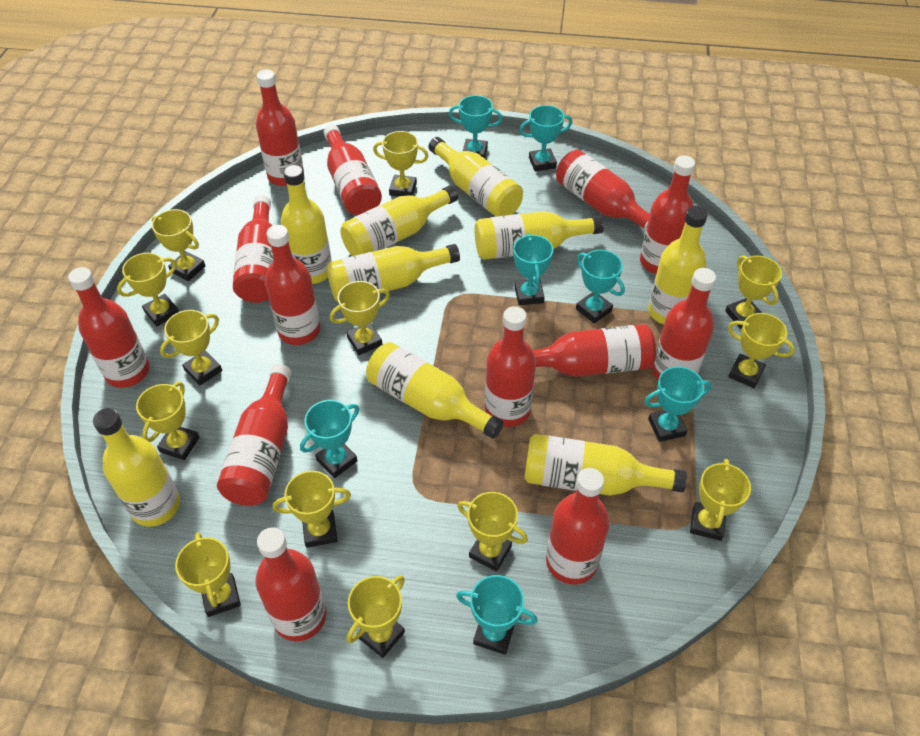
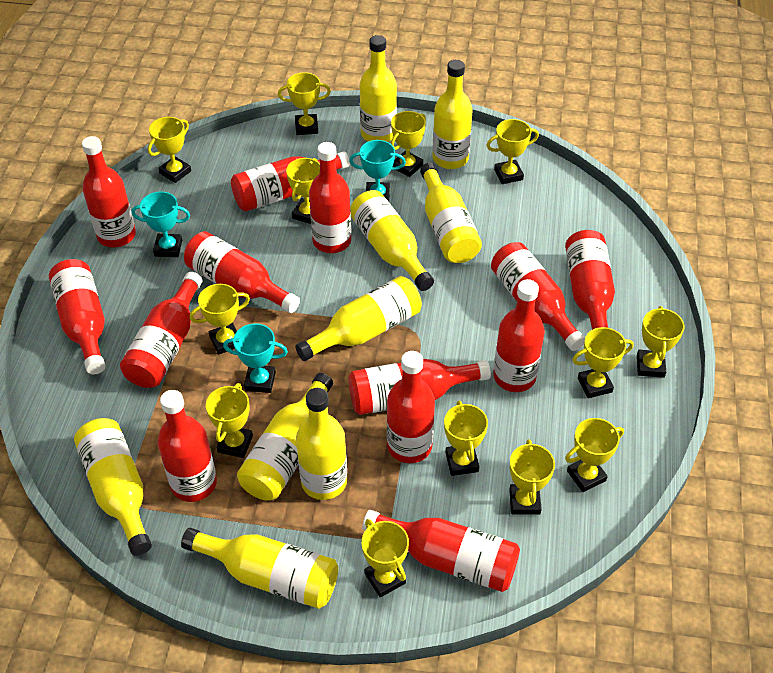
turquoise trophy: 7 -> 3

